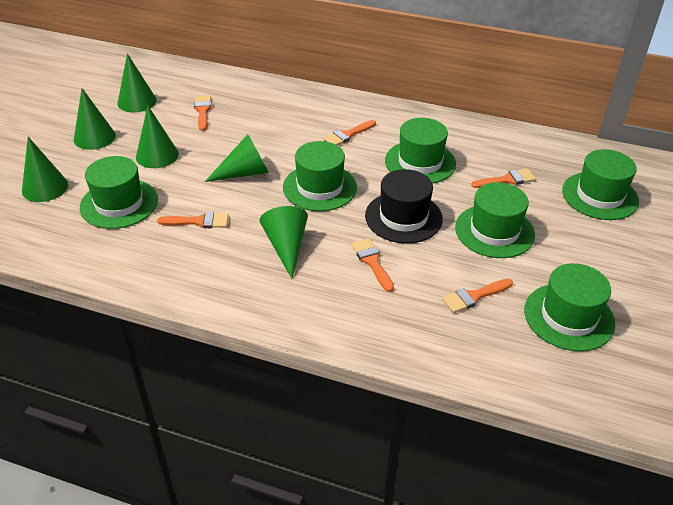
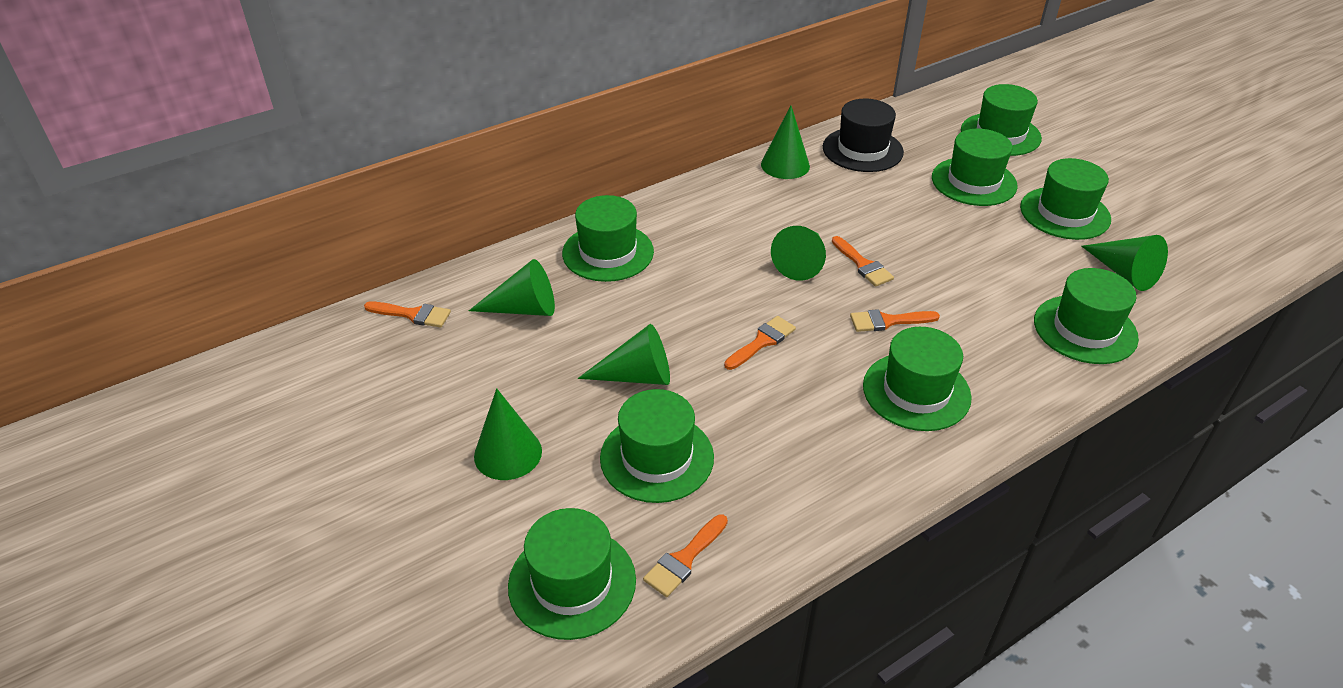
green hat: 6 -> 8
orange brush: 6 -> 5

